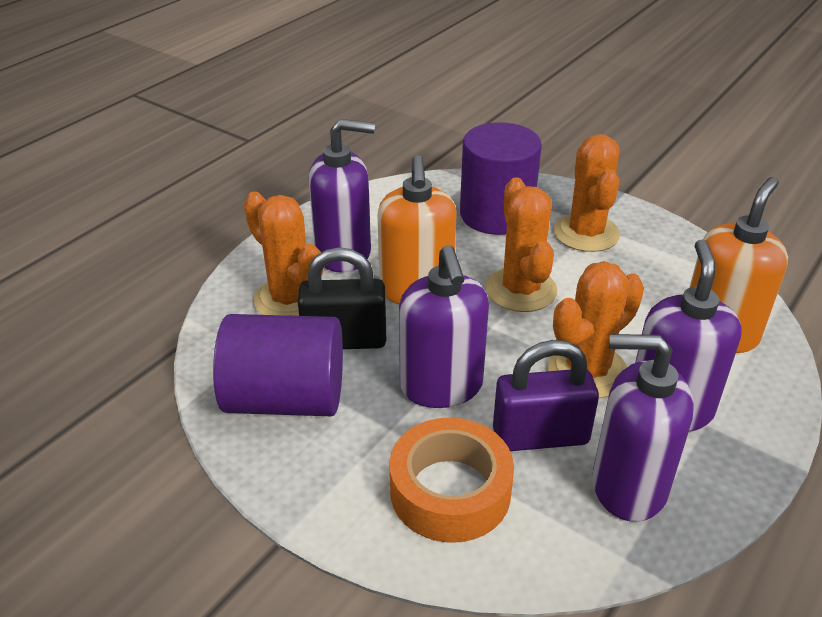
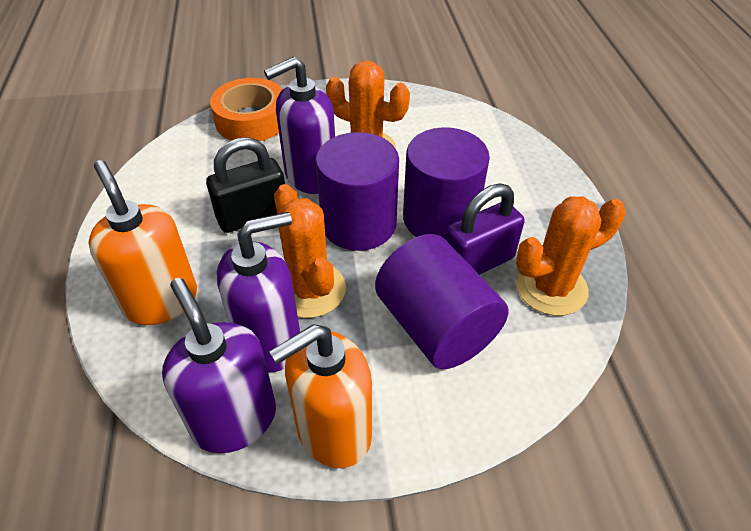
orange cactus: 4 -> 3
purple cylinder: 2 -> 3
purple soap dispenser: 4 -> 3

